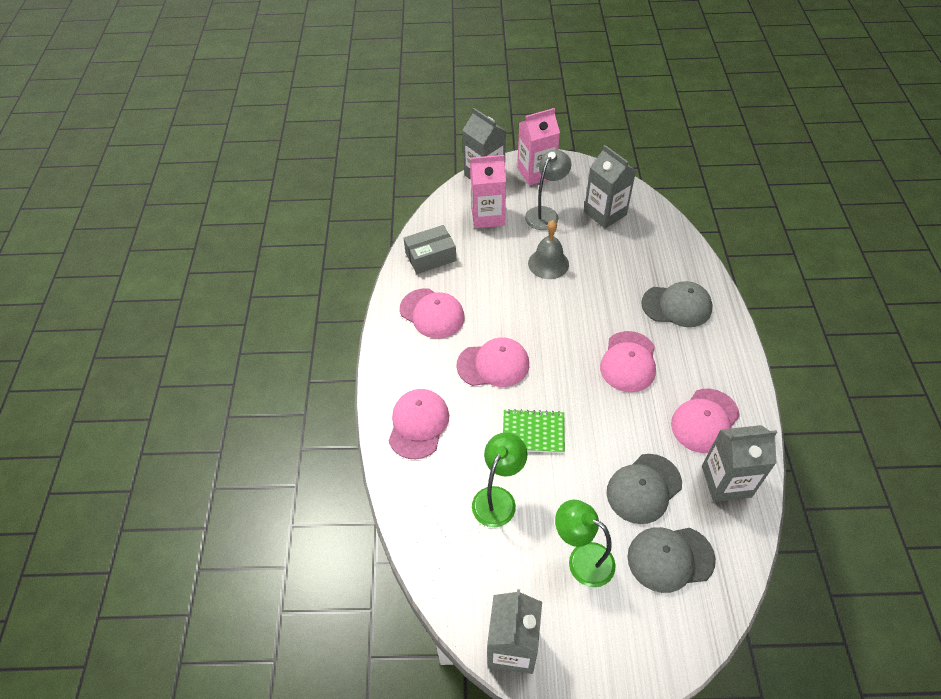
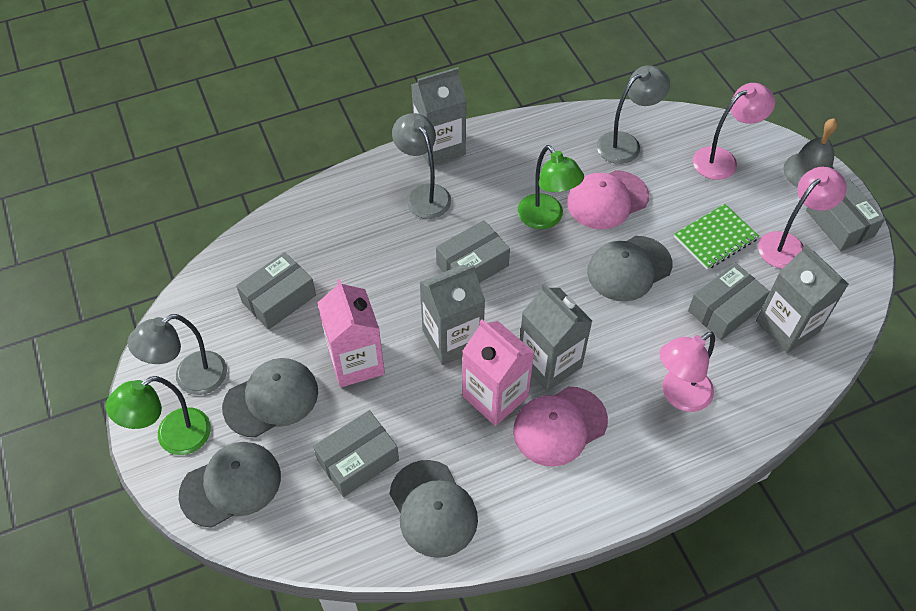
grey box: 1 -> 5
grey cap: 3 -> 4
grey lamp: 1 -> 3
pink cap: 5 -> 2
pink lamp: 0 -> 3

